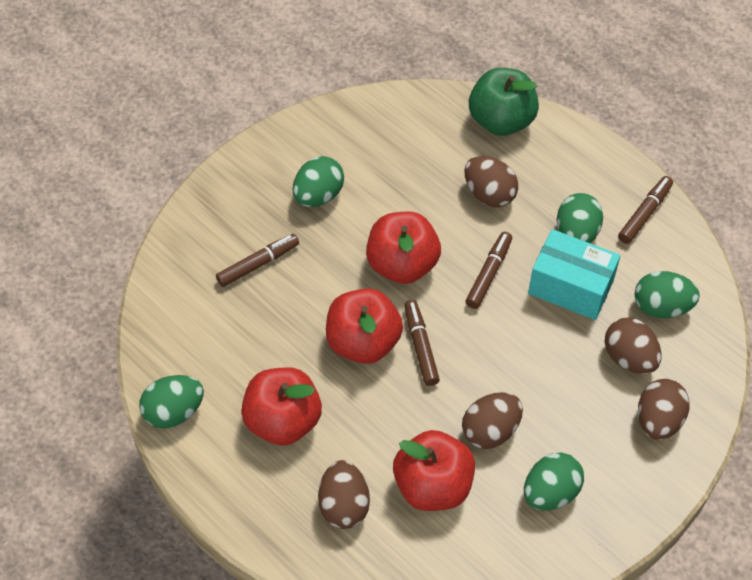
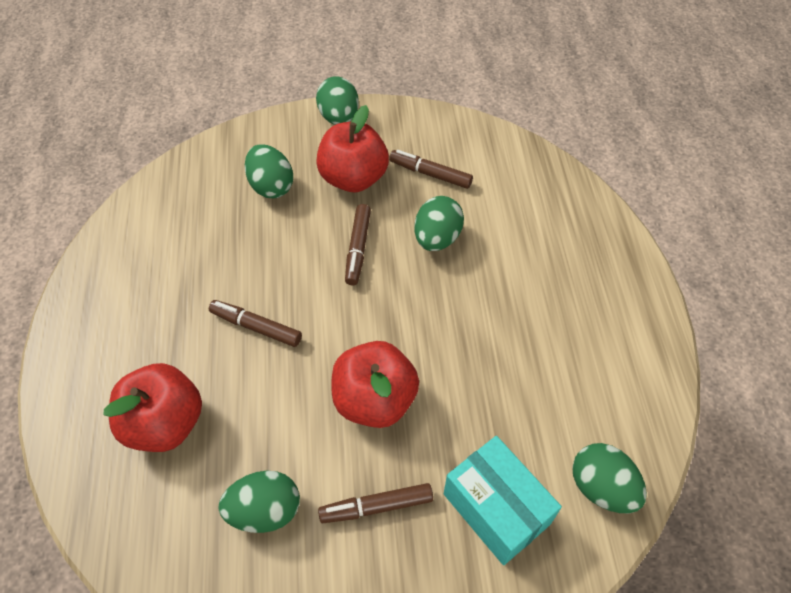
brown egg: 5 -> 0
green apple: 1 -> 0
red apple: 4 -> 3

